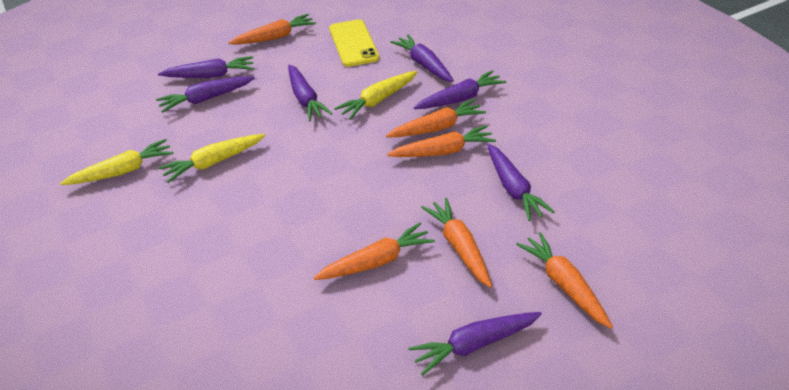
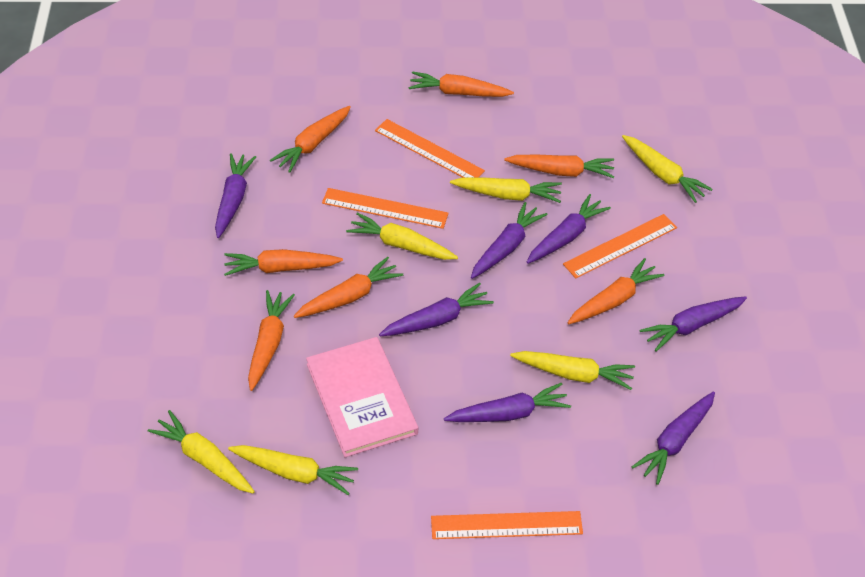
orange carrot: 6 -> 7
orange ruler: 0 -> 4
pink book: 0 -> 1
yellow carrot: 3 -> 6
yellow phone: 1 -> 0

